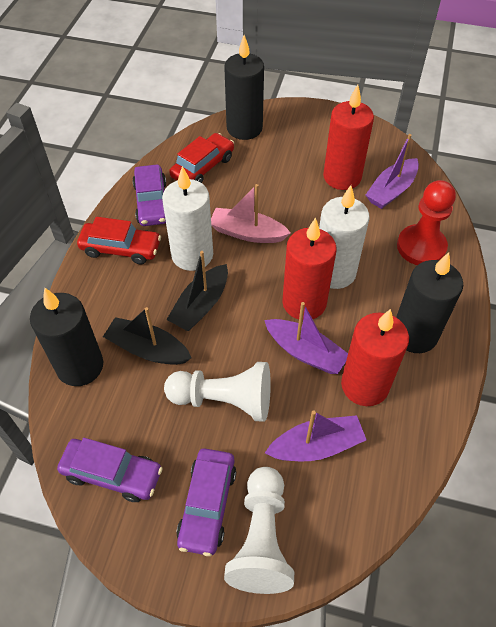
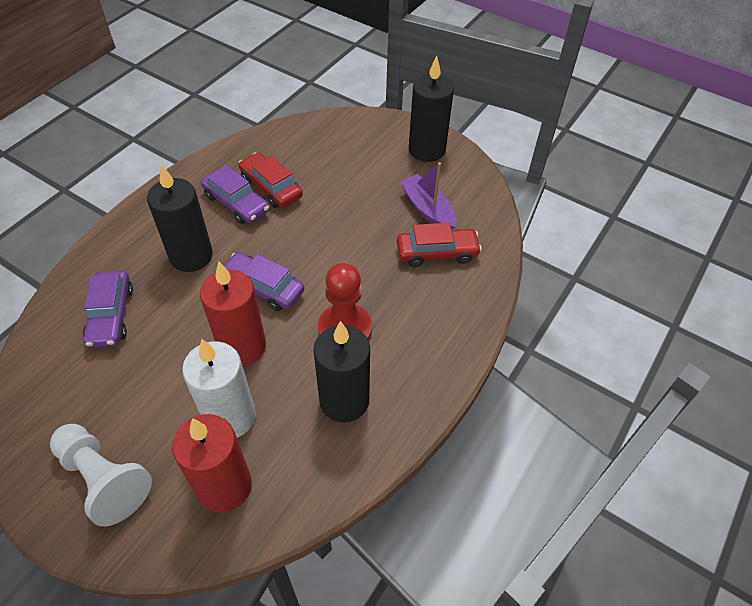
black boat: 2 -> 0
pink boat: 1 -> 0
purple boat: 3 -> 1
red candle: 3 -> 2
white candle: 2 -> 1
white pawn: 2 -> 1

